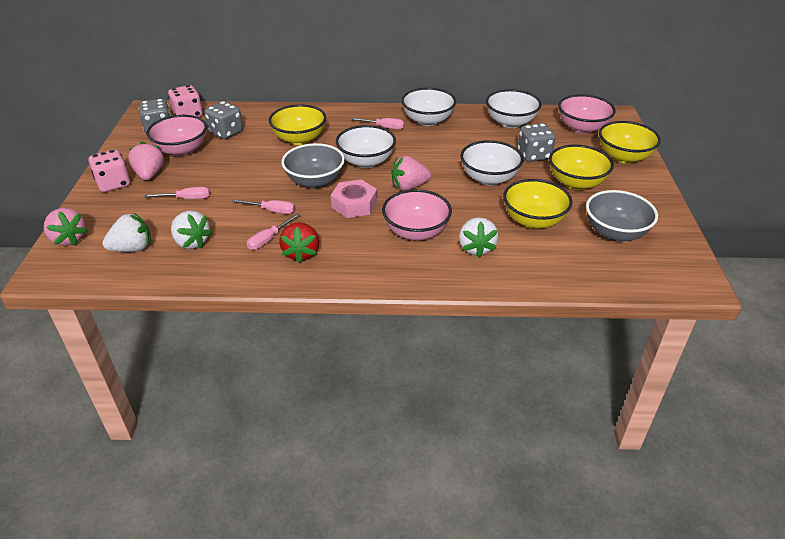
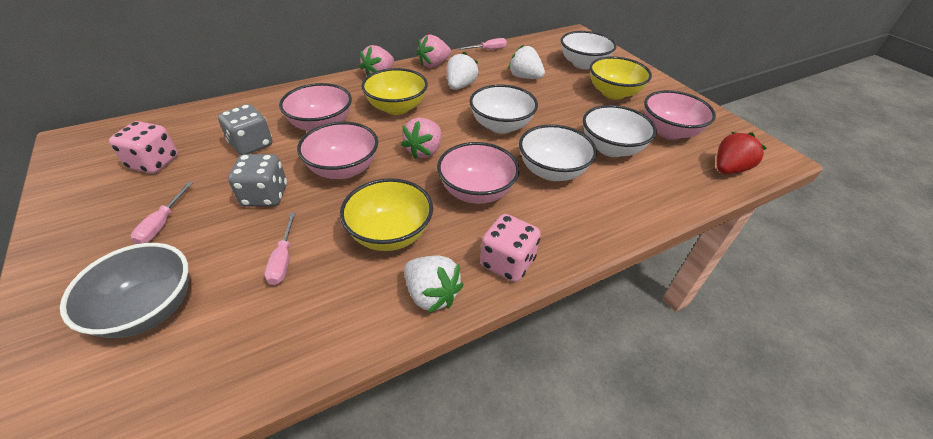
grey bowl: 2 -> 1
grey dice: 3 -> 2
pink bowl: 3 -> 4
pink nut: 1 -> 0
pink screwdriver: 4 -> 3
yellow bowl: 4 -> 3

